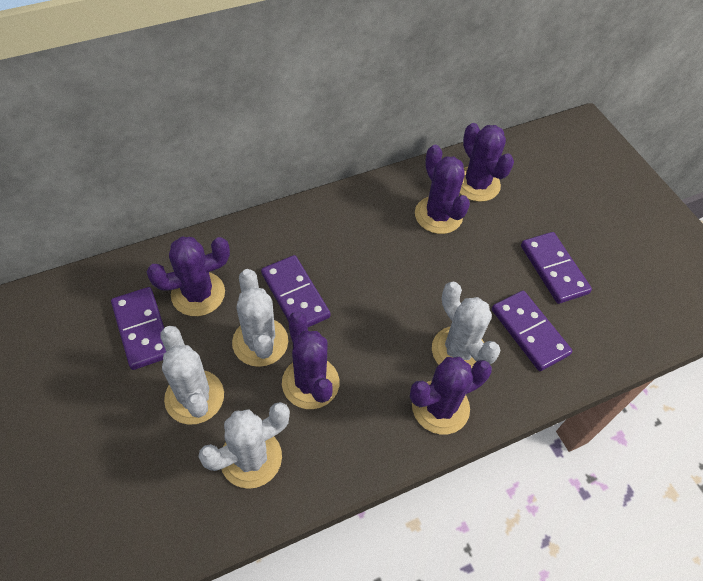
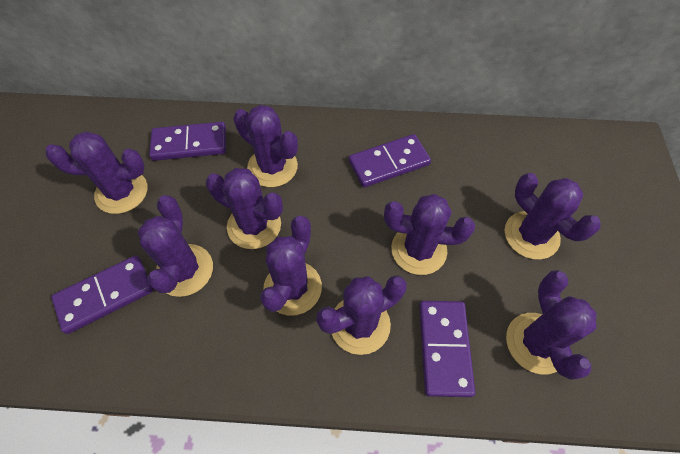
purple cactus: 5 -> 9
white cactus: 4 -> 0

